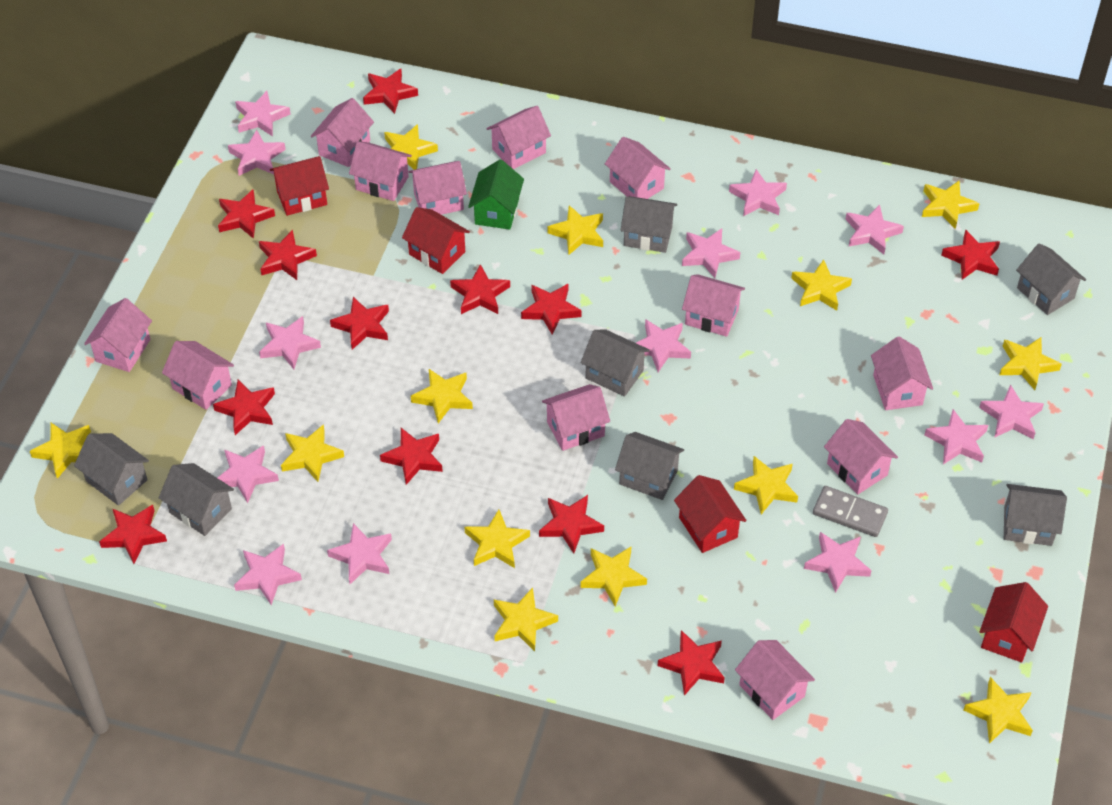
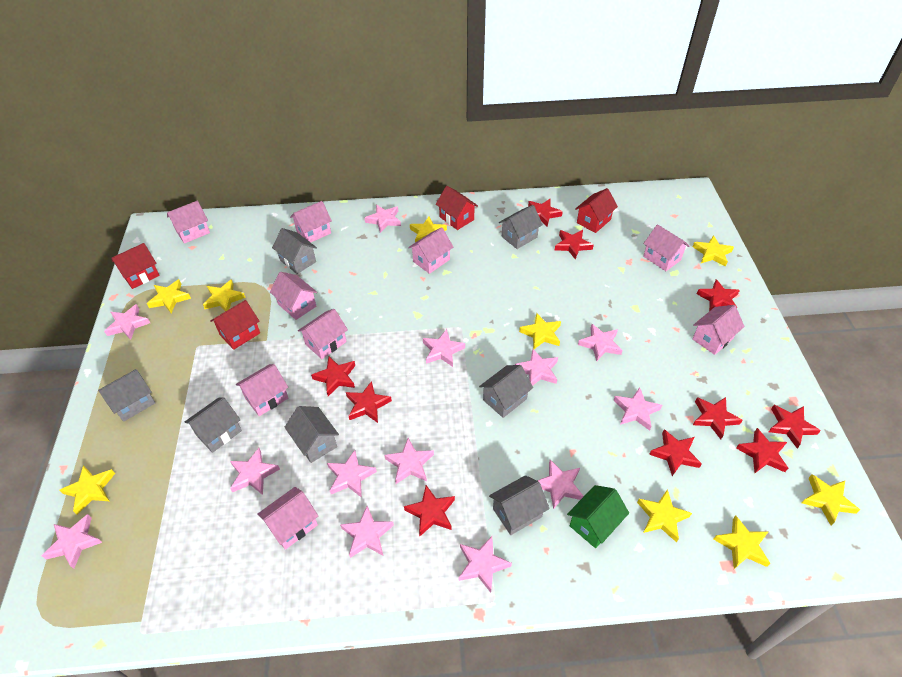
grey domino: 1 -> 0
pink house: 12 -> 9
red star: 12 -> 10
yellow star: 13 -> 9

